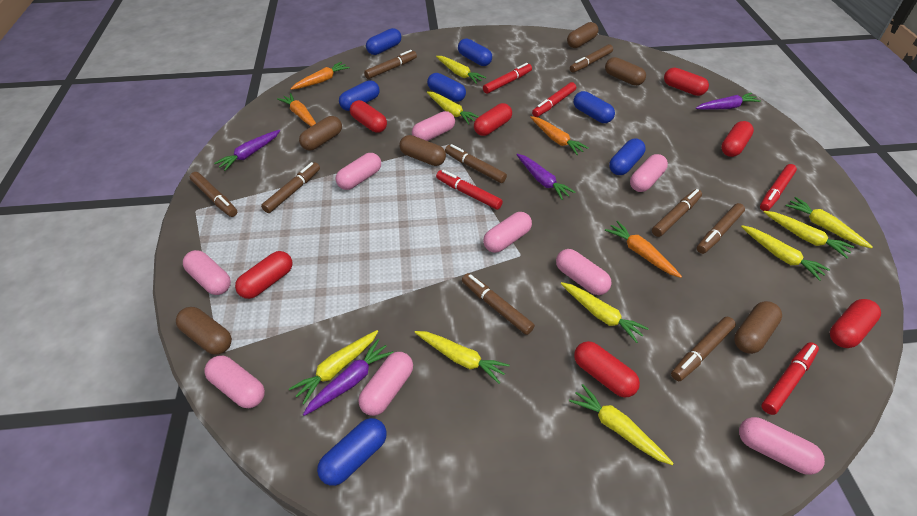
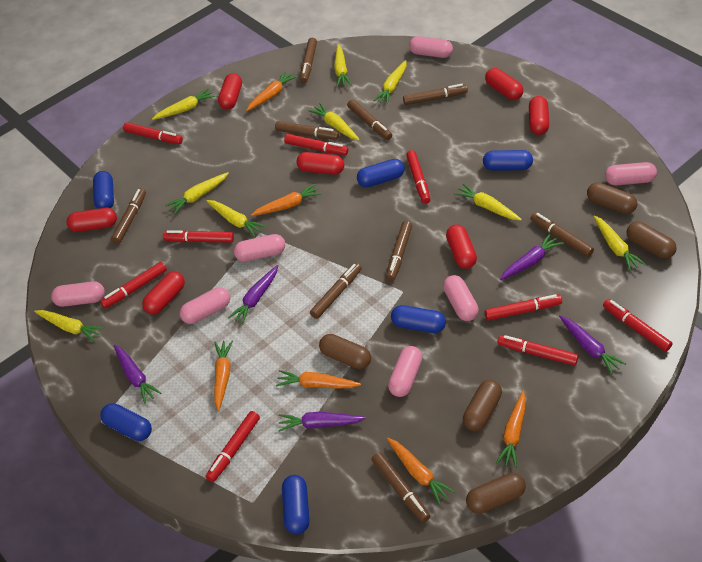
blue capsule: 7 -> 6
brown capsule: 6 -> 5
orange carrot: 4 -> 6
pink capsule: 9 -> 7
purple carrot: 4 -> 5
red marker: 5 -> 9

